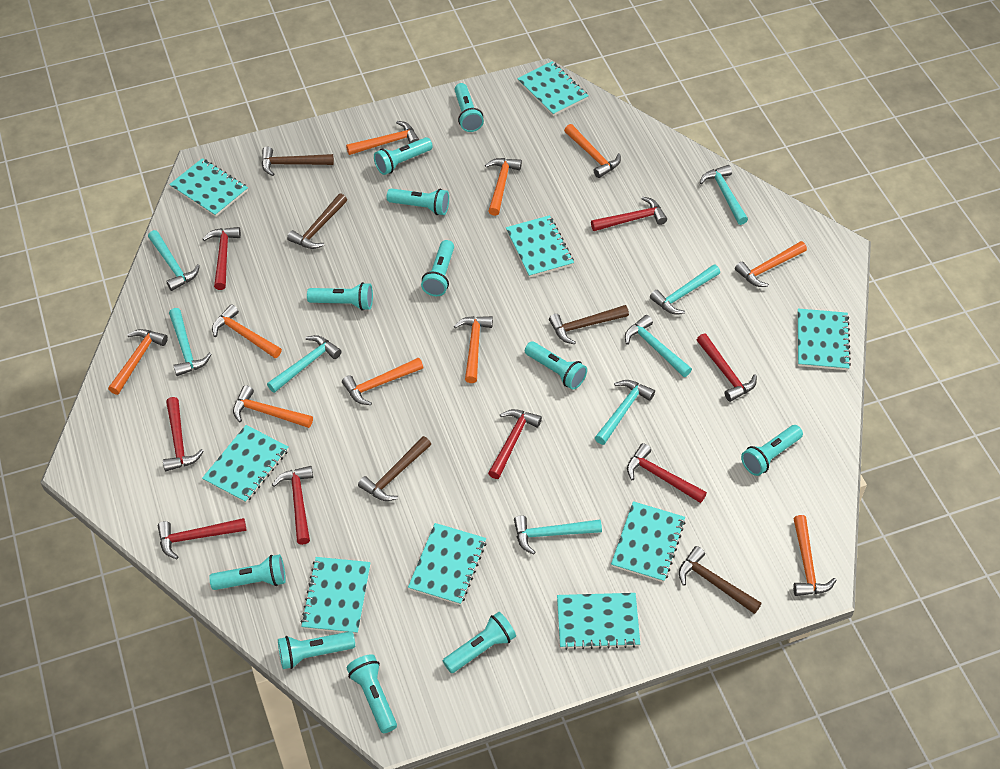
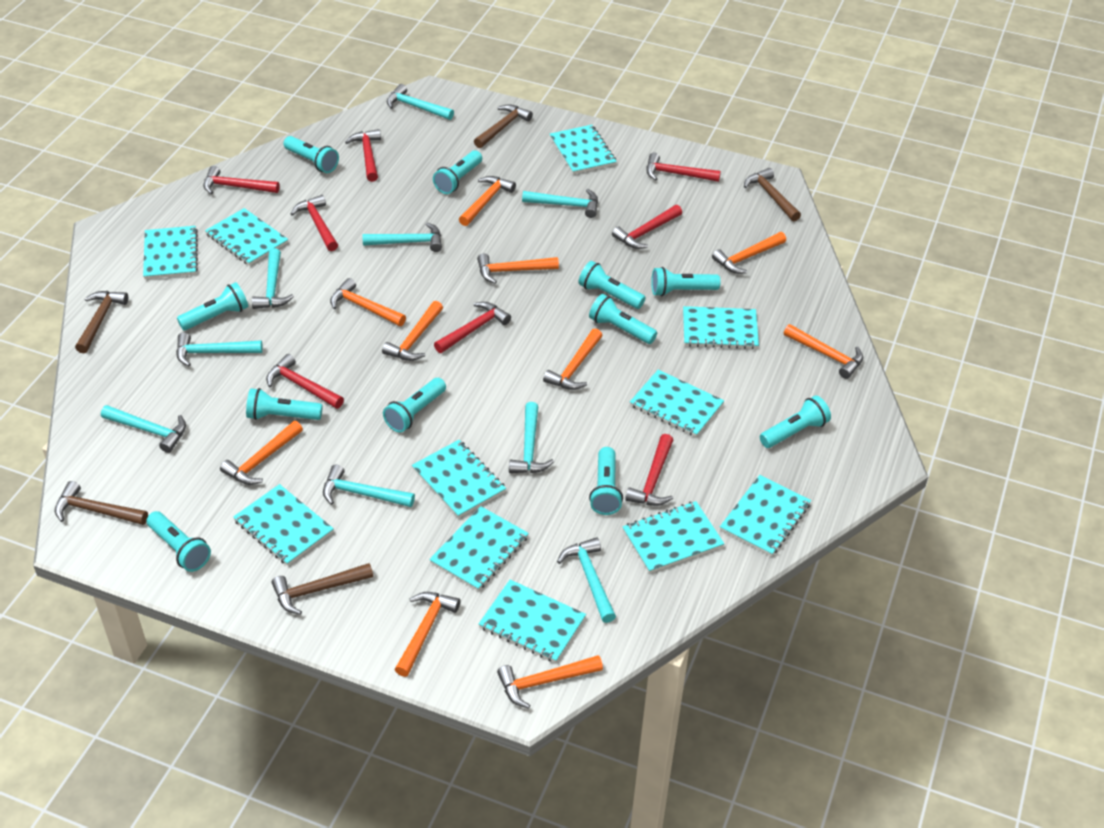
turquoise hammer: 8 -> 9
turquoise notebook: 9 -> 11

